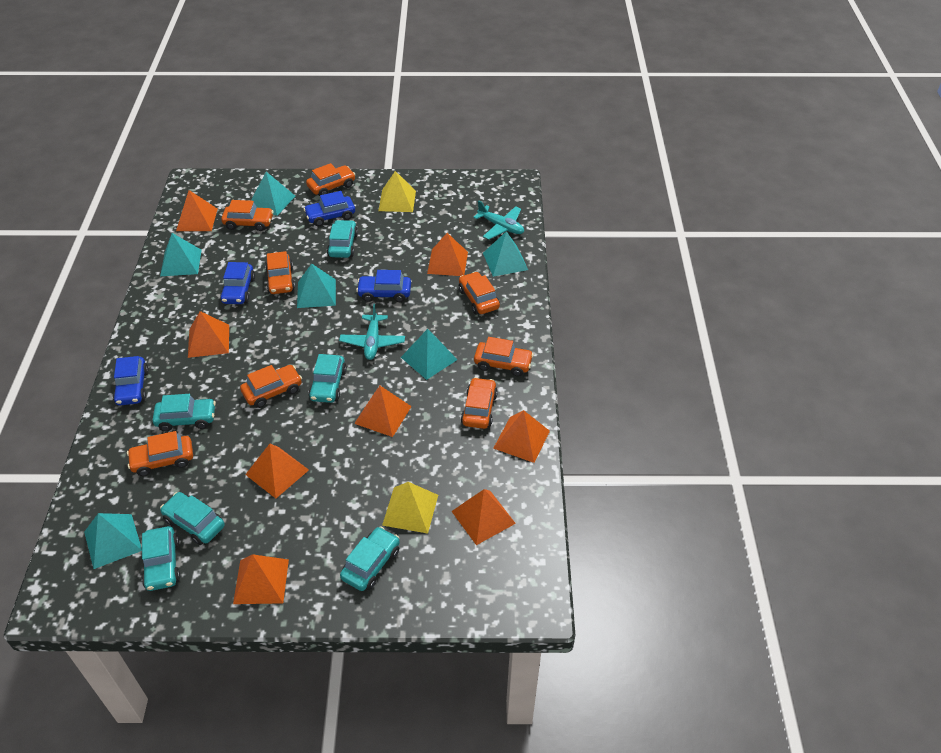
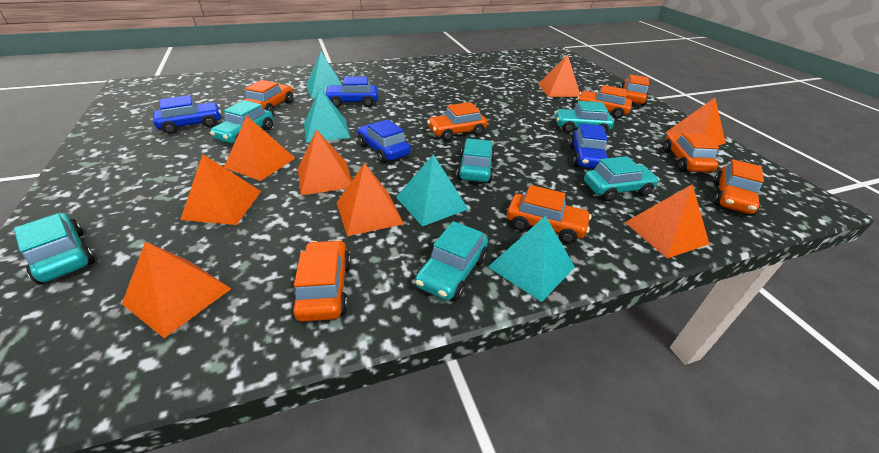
turquoise plane: 2 -> 0
turquoise pyramid: 6 -> 4
yellow pyramid: 2 -> 0

